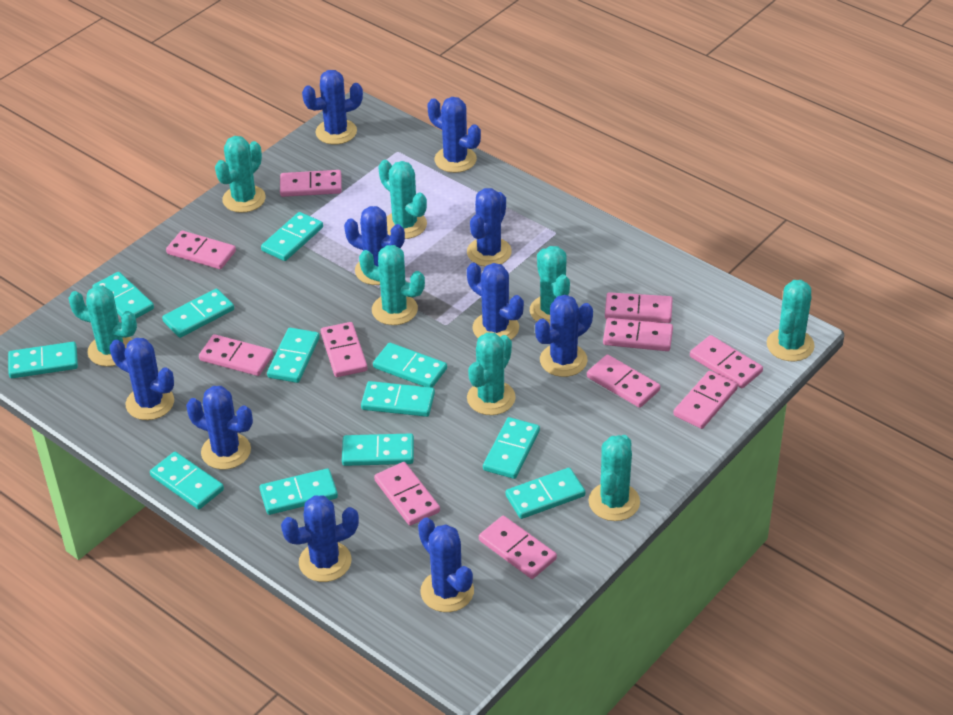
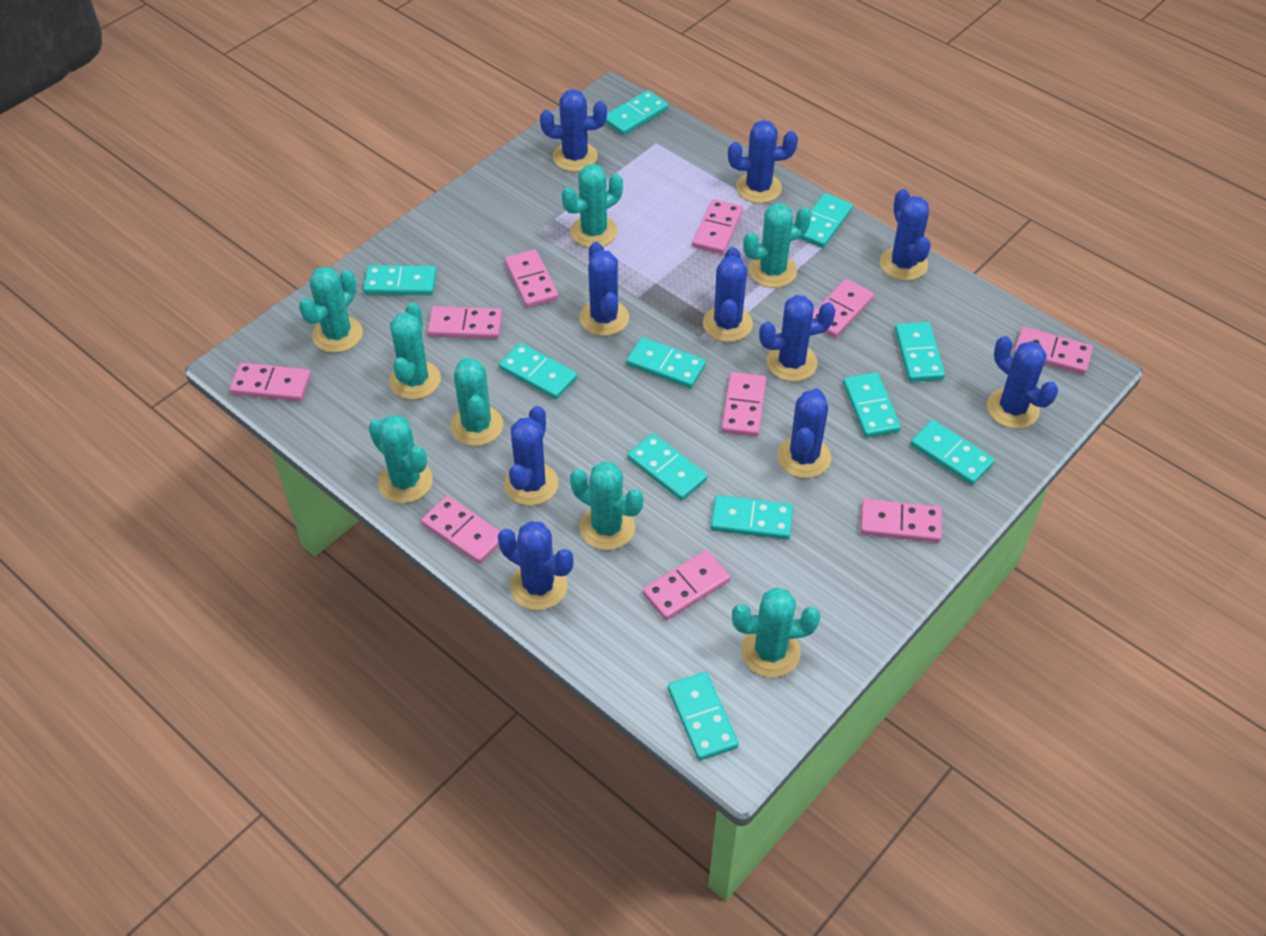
pink domino: 11 -> 10
turquoise domino: 12 -> 11

